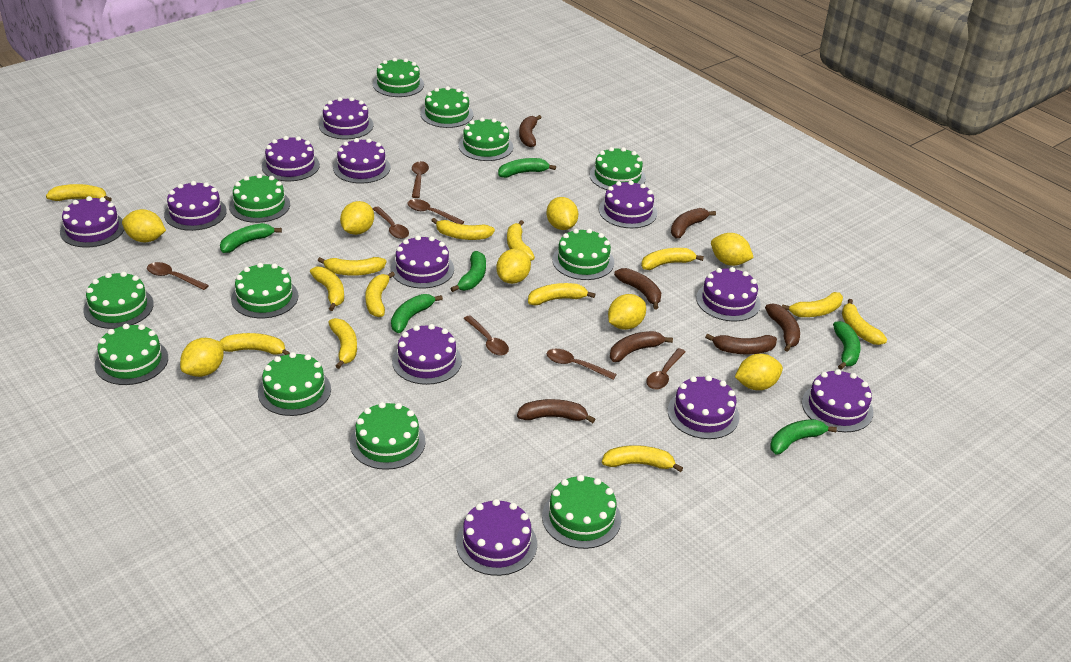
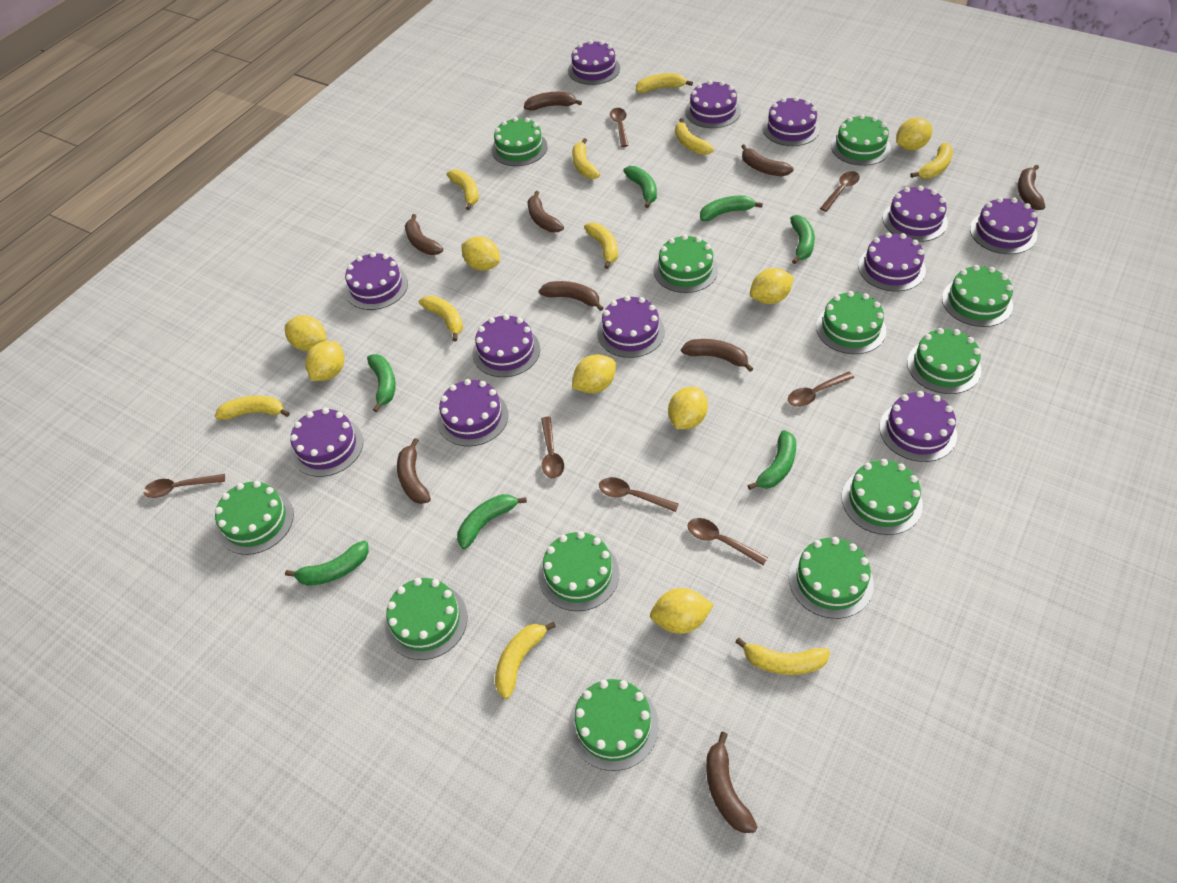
brown banana: 7 -> 9
green banana: 6 -> 7
yellow banana: 13 -> 10

